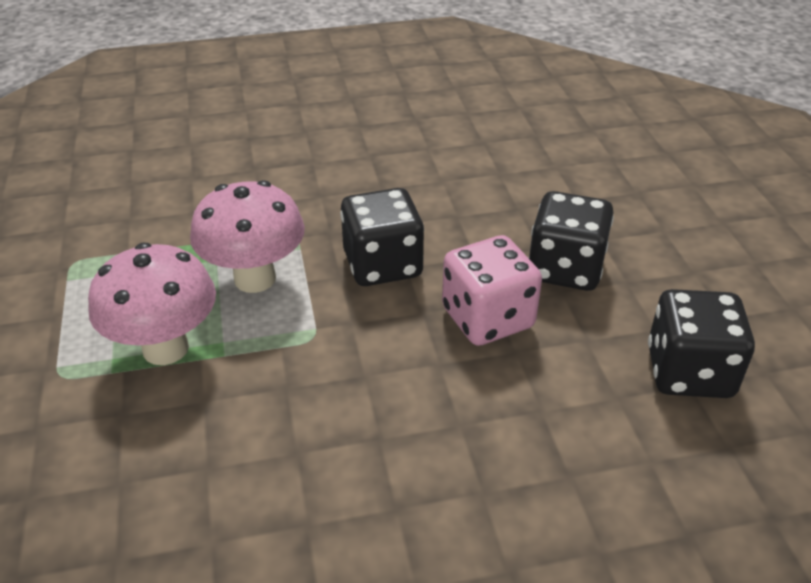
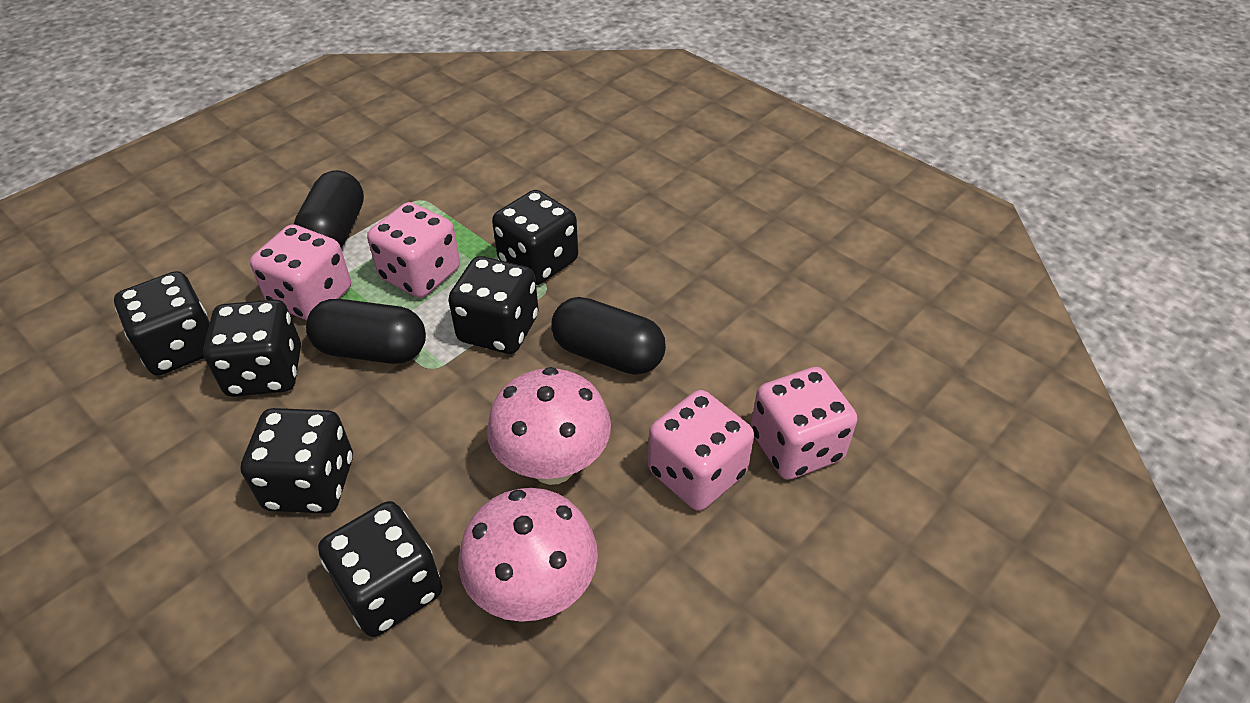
black capsule: 0 -> 3
black dice: 3 -> 6
pink dice: 1 -> 4

